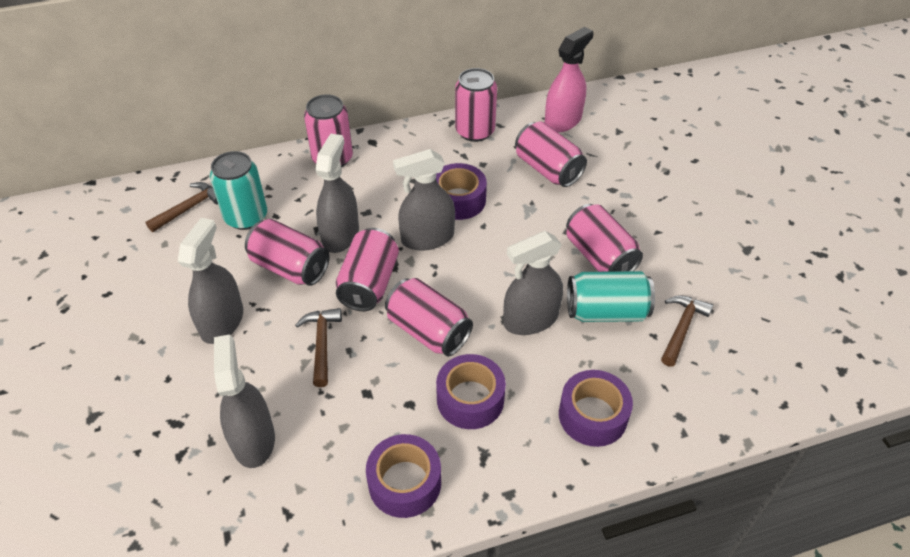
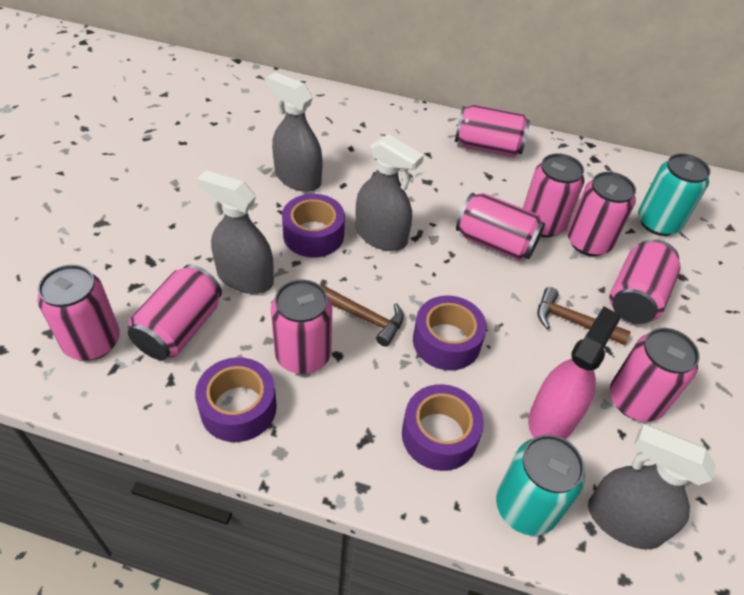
brown hammer: 3 -> 2
grey spray bottle: 5 -> 4
pink can: 7 -> 9

